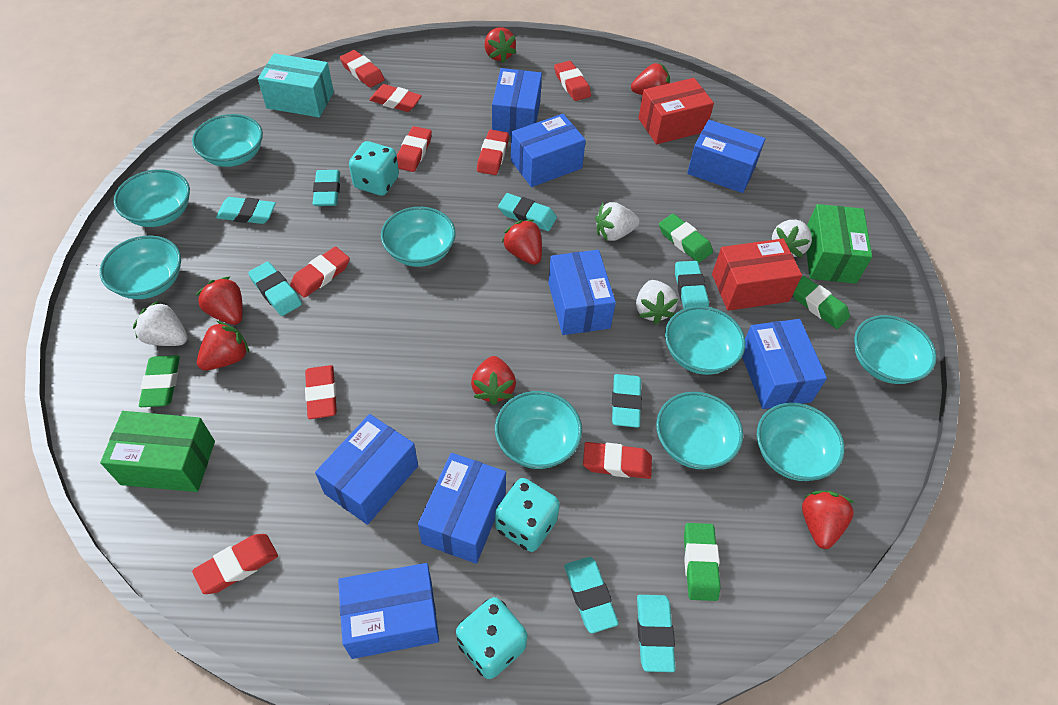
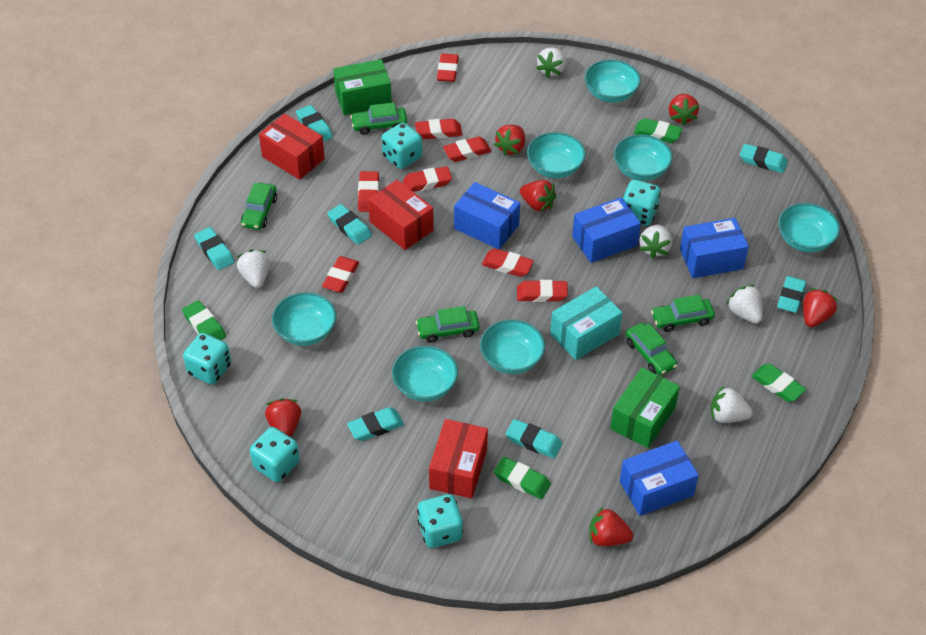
blue box: 8 -> 4
green car: 0 -> 5
red box: 2 -> 3
red eraser: 9 -> 8
red strawberry: 7 -> 6
turquoise bowl: 9 -> 7
turquoise dice: 3 -> 5
turquoise eraser: 8 -> 7
white strawberry: 4 -> 5

